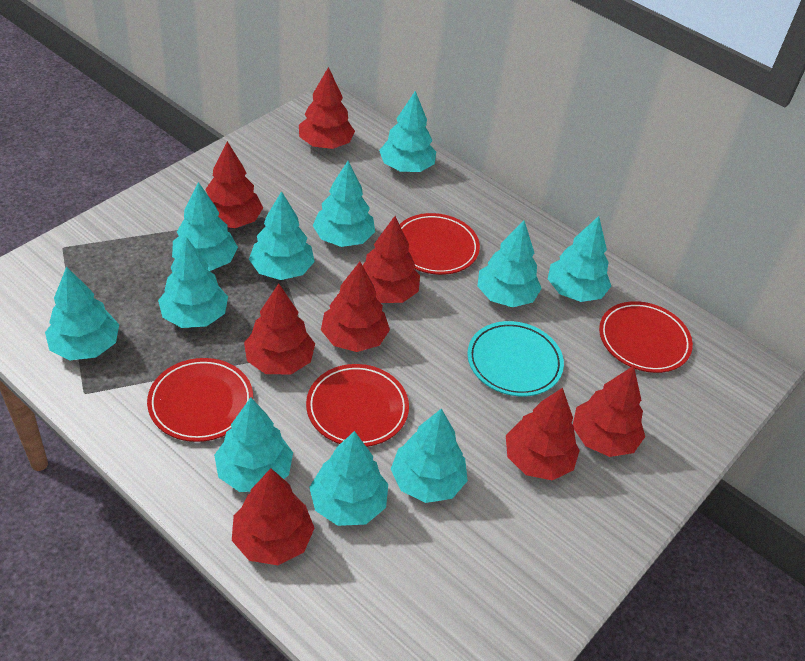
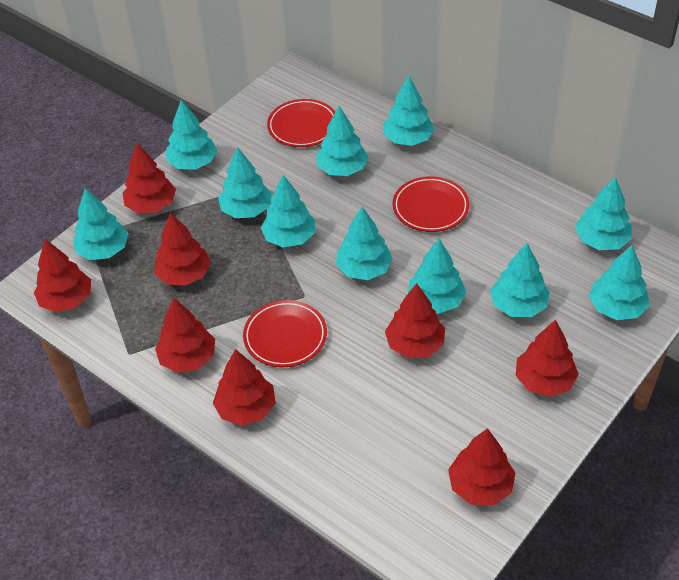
red plate: 4 -> 3
turquoise plate: 1 -> 0

